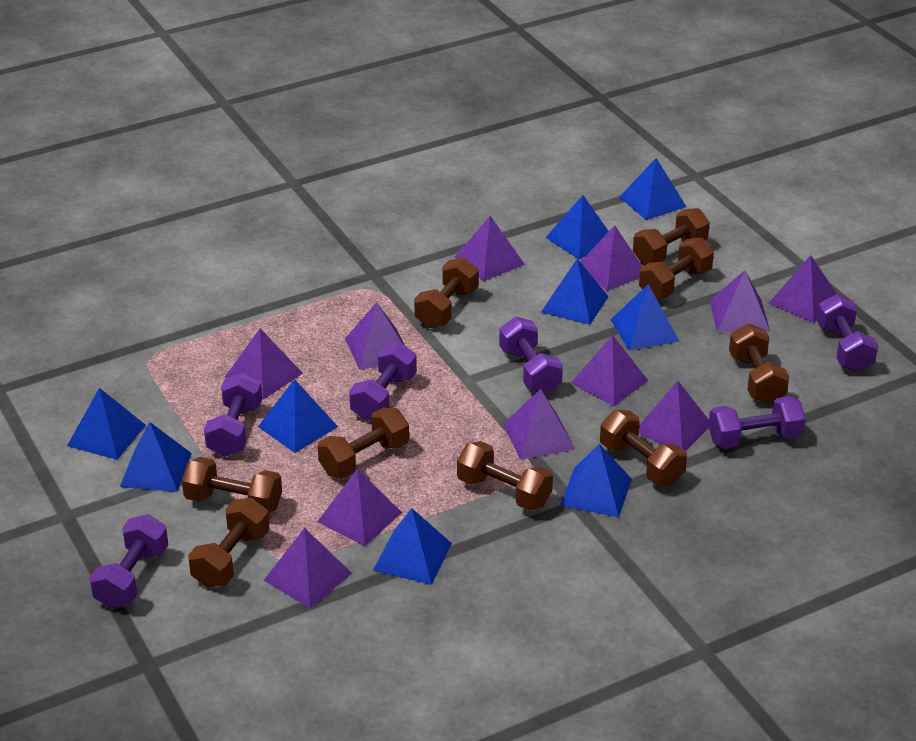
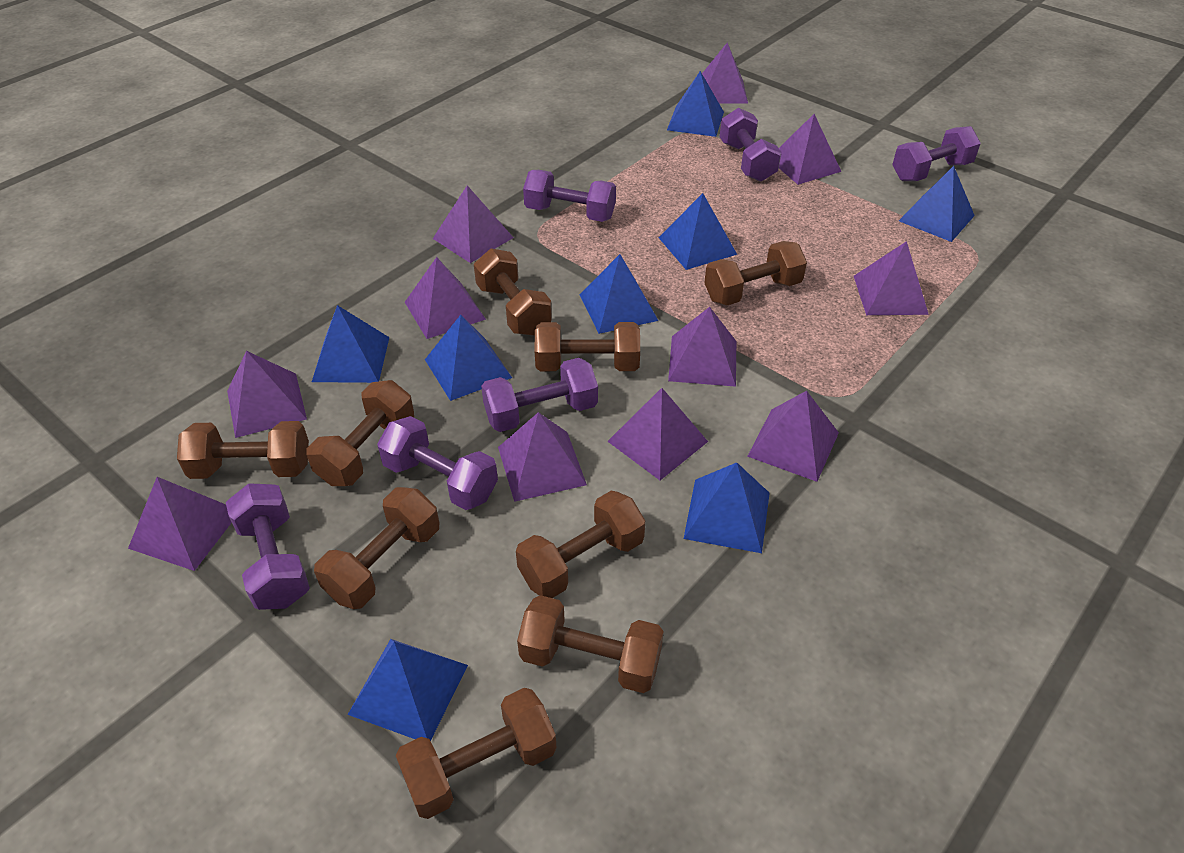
blue pyramid: 9 -> 8

